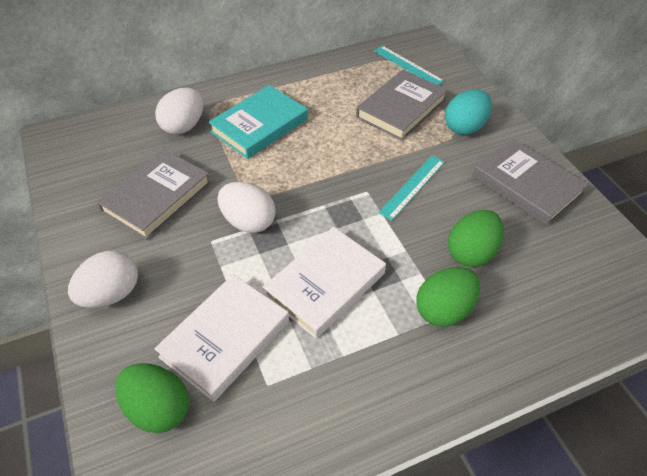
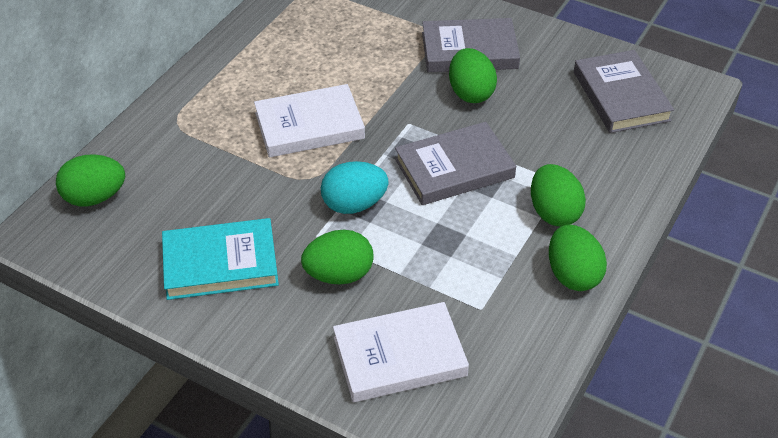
green egg: 3 -> 5
turquoise ruler: 2 -> 0
white egg: 3 -> 0

